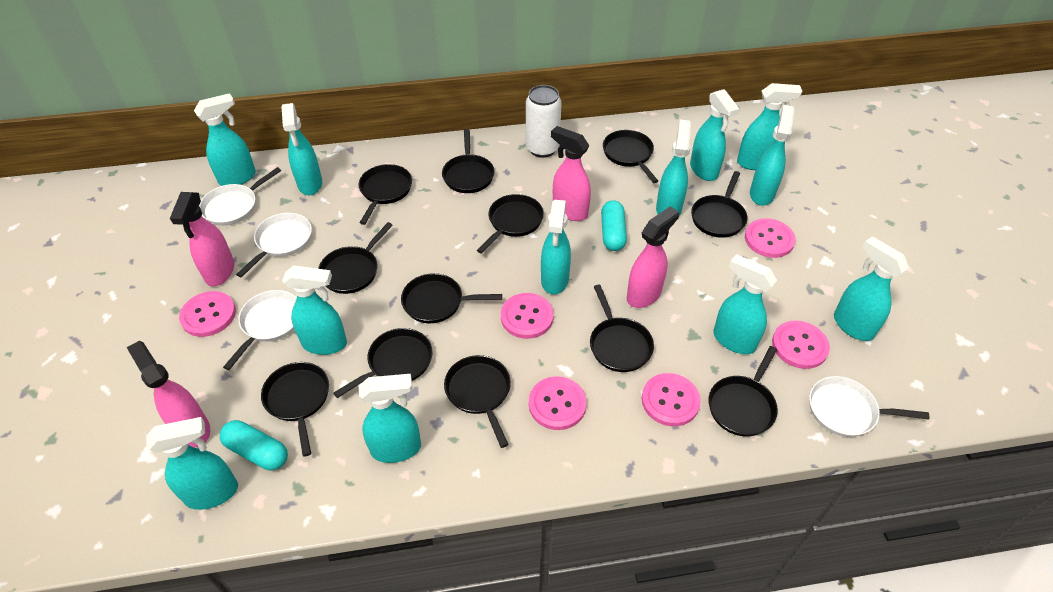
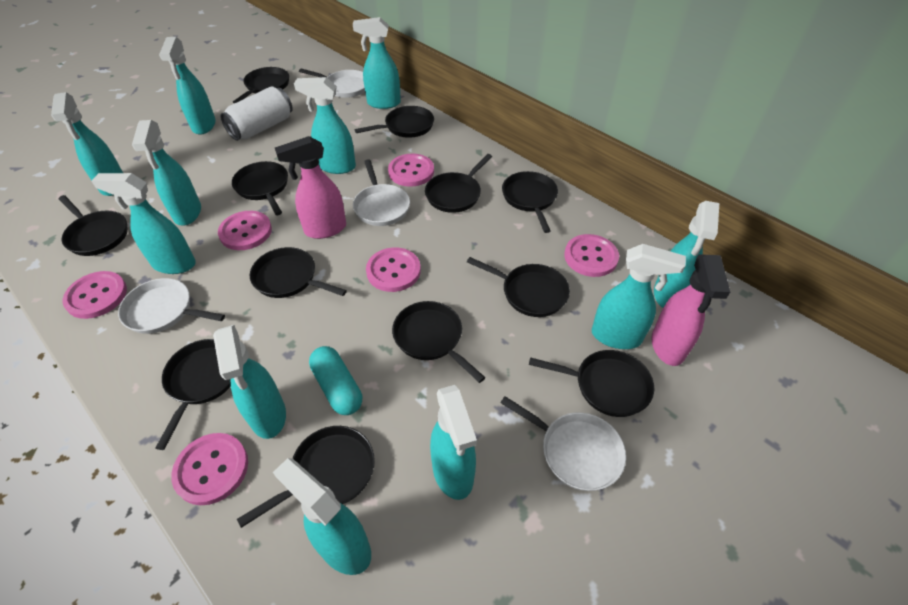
pink spray bottle: 4 -> 2
turquoise capsule: 2 -> 1
turquoise spray bottle: 12 -> 11

